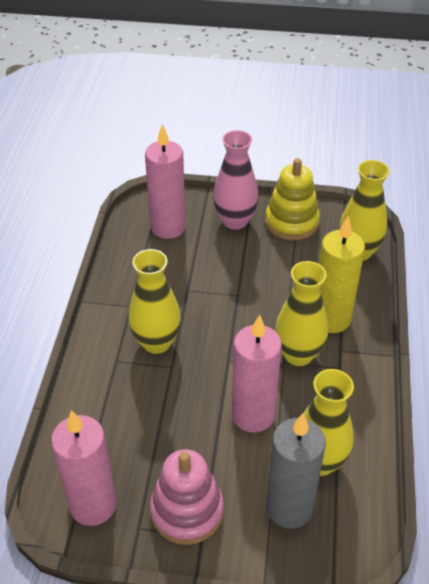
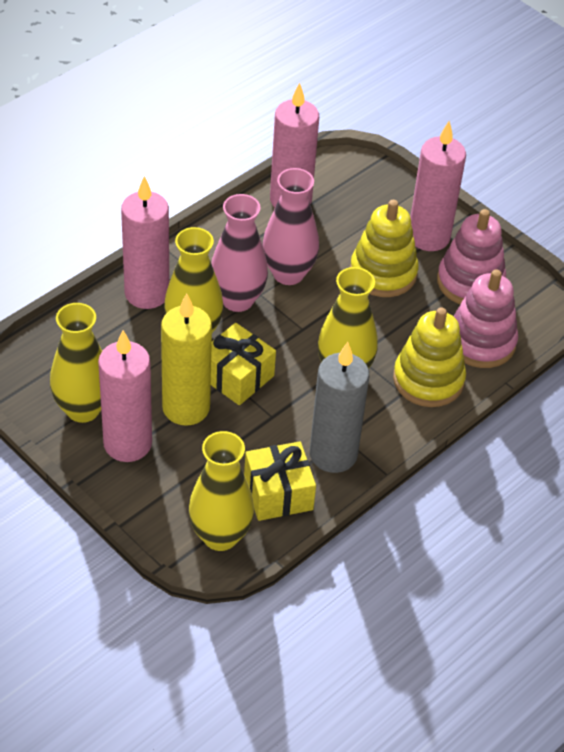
pink candle: 3 -> 4
pink stacking toy: 1 -> 2
pink vase: 1 -> 2
yellow gift: 0 -> 2
yellow stacking toy: 1 -> 2

